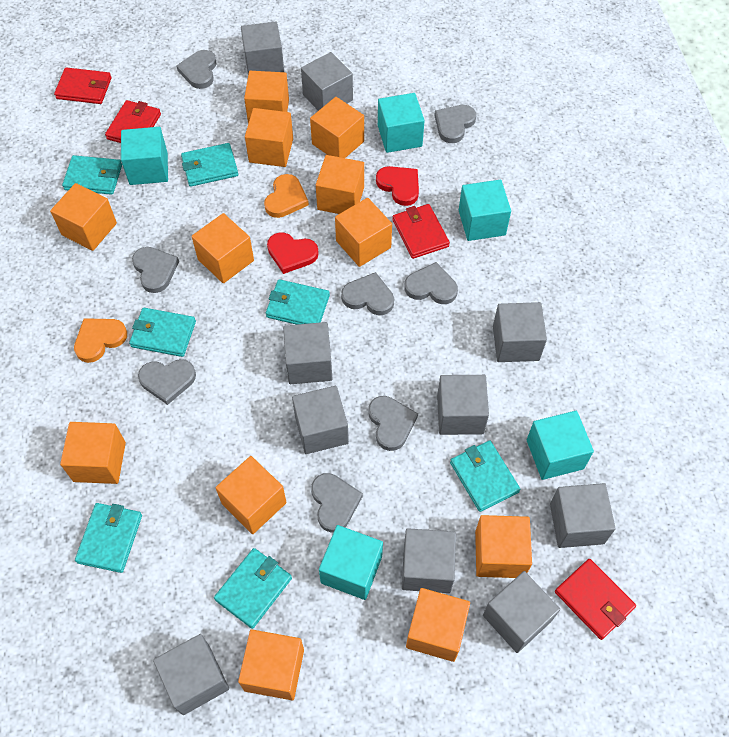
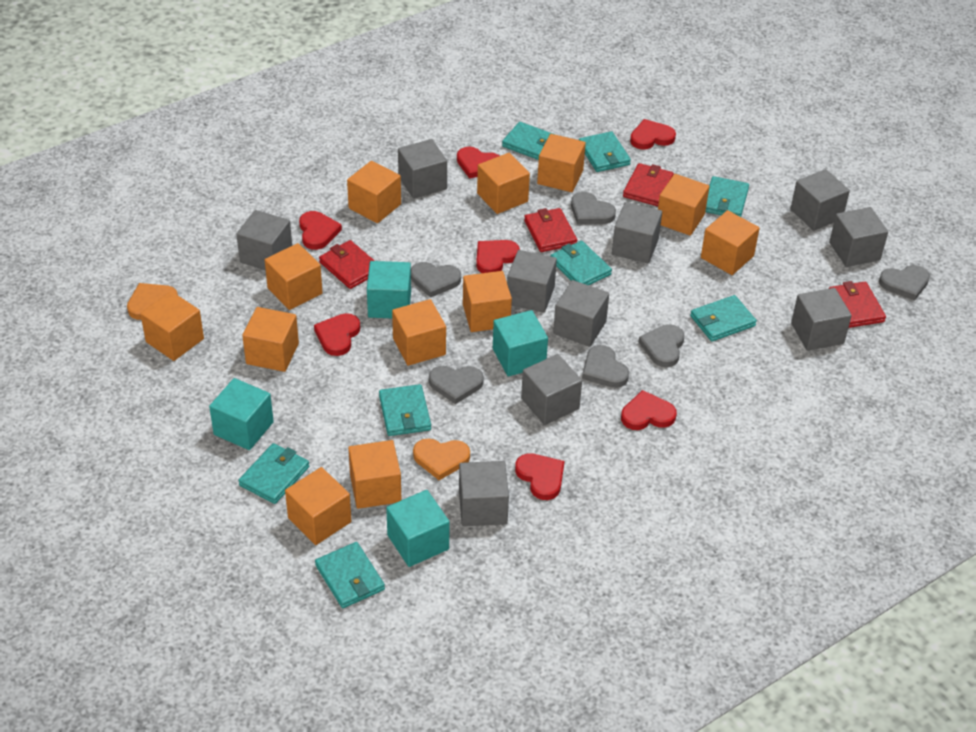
grey heart: 8 -> 6
red heart: 2 -> 7
turquoise cube: 5 -> 4
turquoise wallet: 7 -> 8

